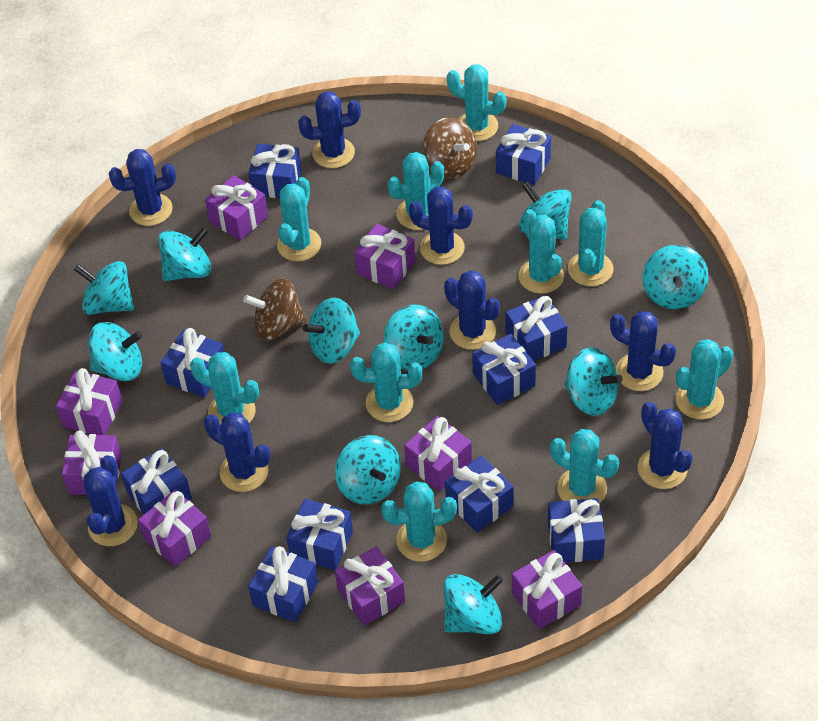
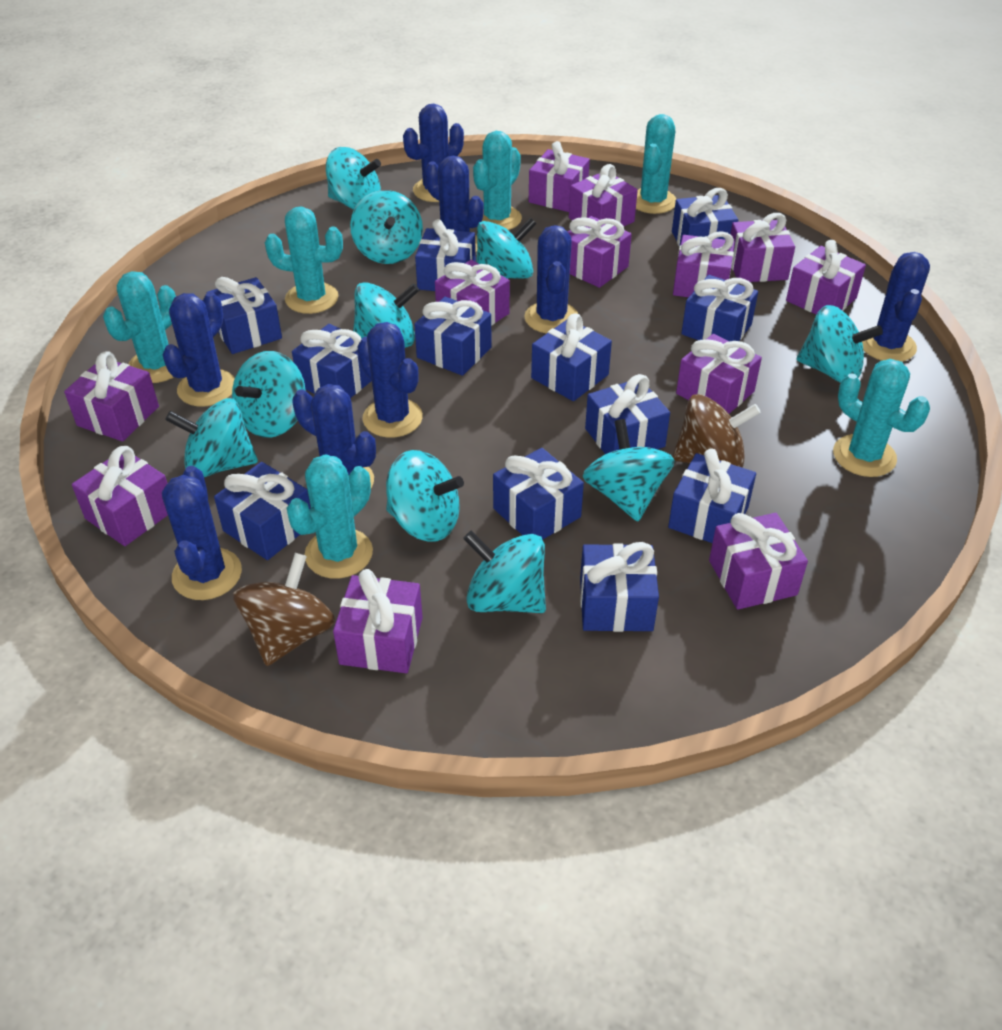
blue gift: 10 -> 12
purple gift: 8 -> 12
turquoise cactus: 10 -> 6

